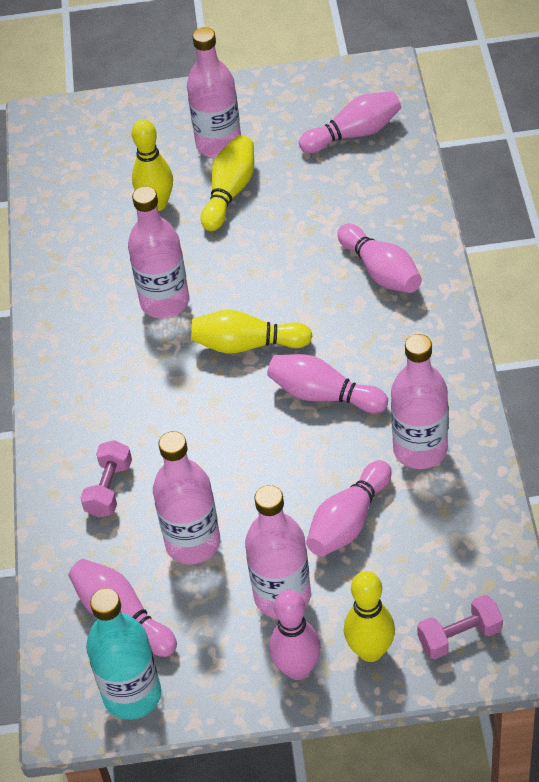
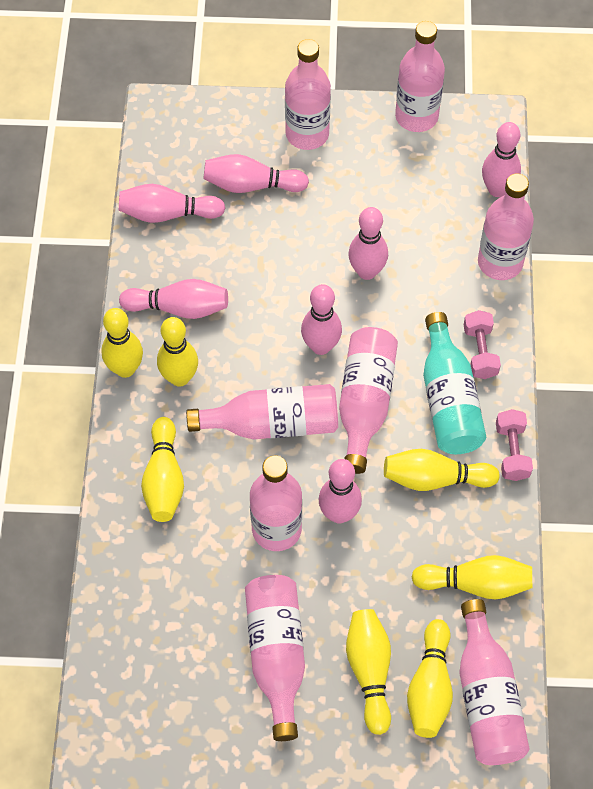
pink bottle: 5 -> 8
pink bowling pin: 6 -> 7
yellow bowling pin: 4 -> 7

